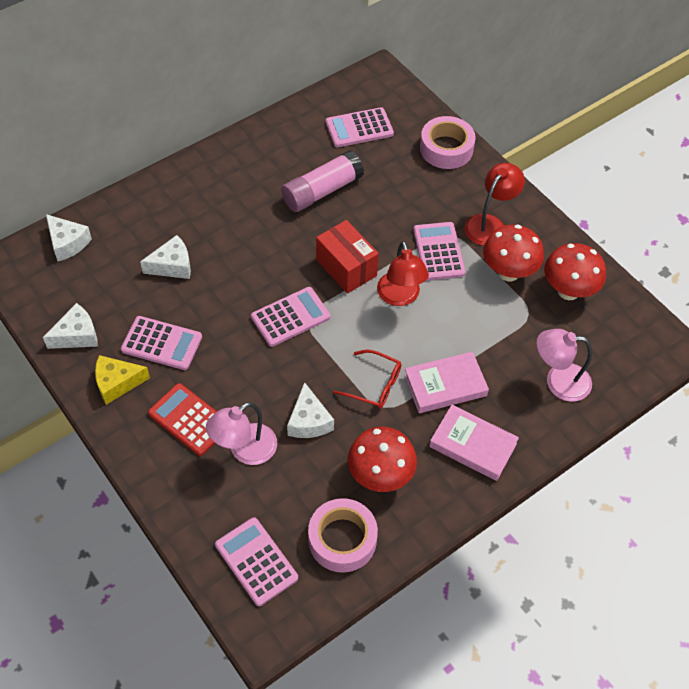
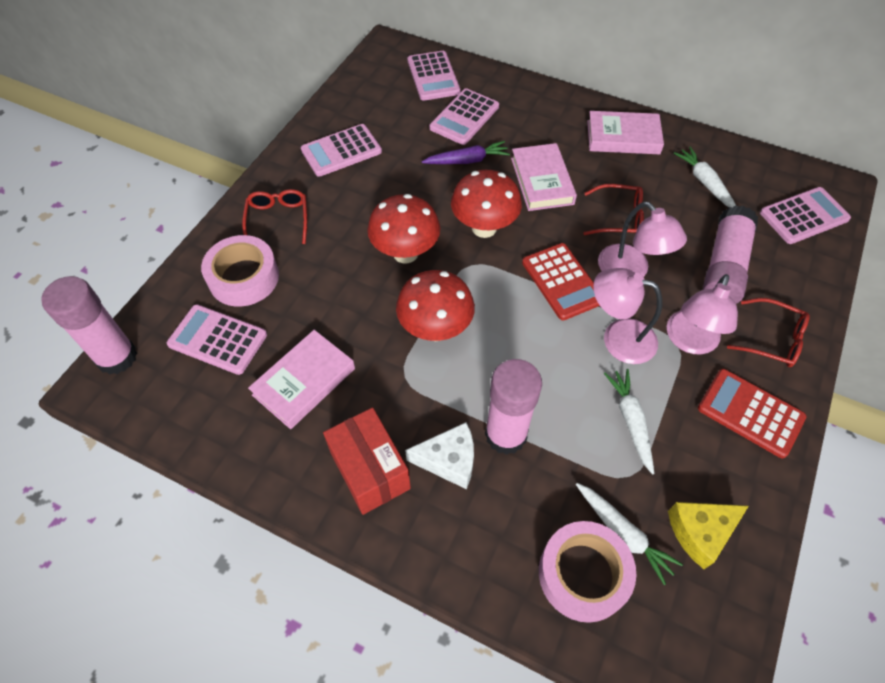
pink book: 2 -> 3
pink glue stick: 1 -> 3
pink lamp: 2 -> 3
purple carrot: 0 -> 1
red calculator: 1 -> 2
red glasses: 1 -> 3
red lamp: 2 -> 0
white carrot: 0 -> 3
white cheese: 4 -> 1

